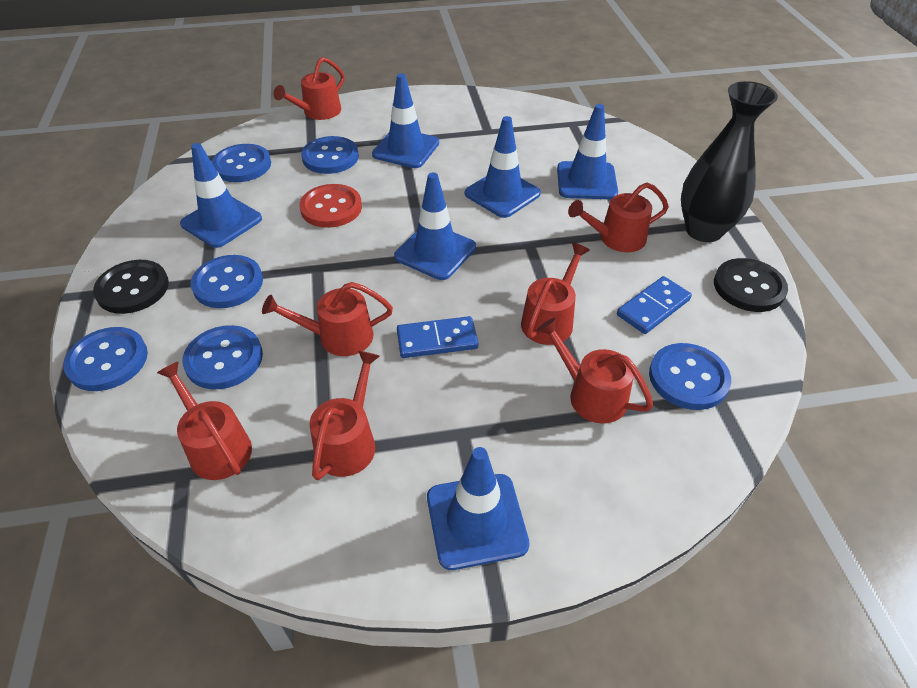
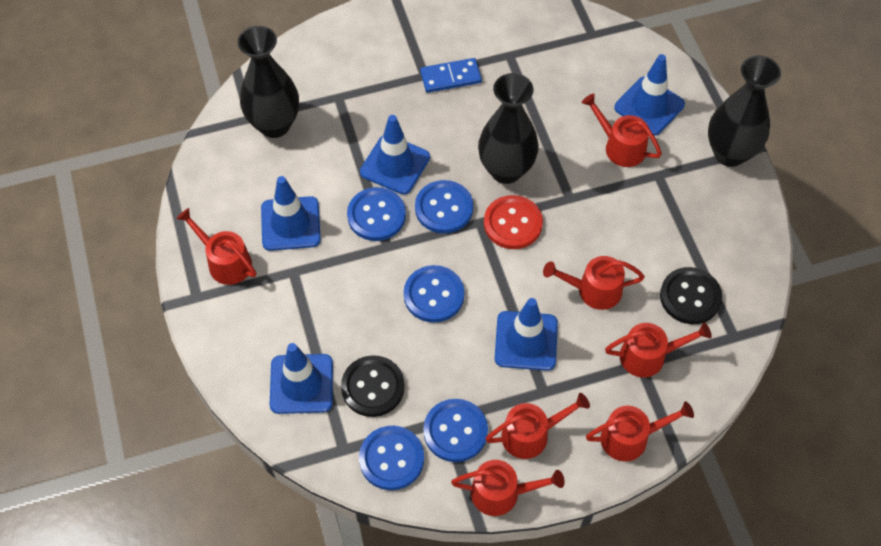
black vase: 1 -> 3
blue button: 6 -> 5
blue domino: 2 -> 1
blue traffic cone: 6 -> 5

